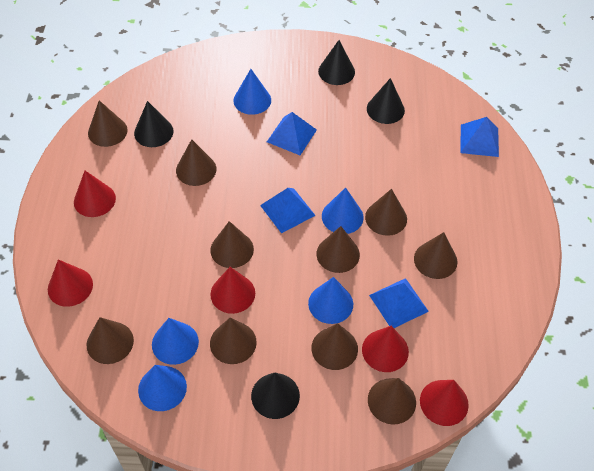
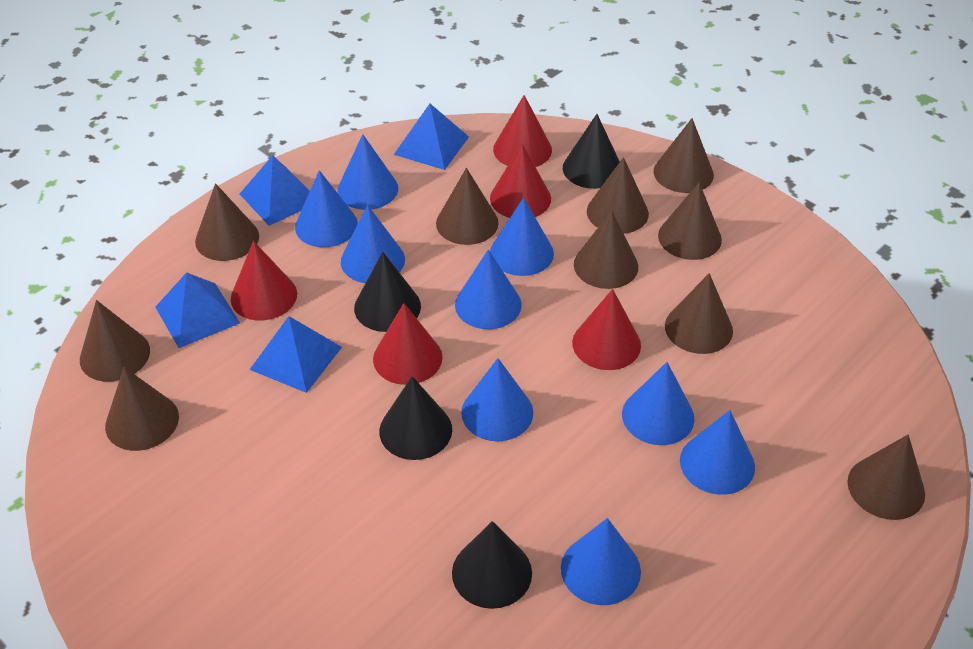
blue cone: 5 -> 9

